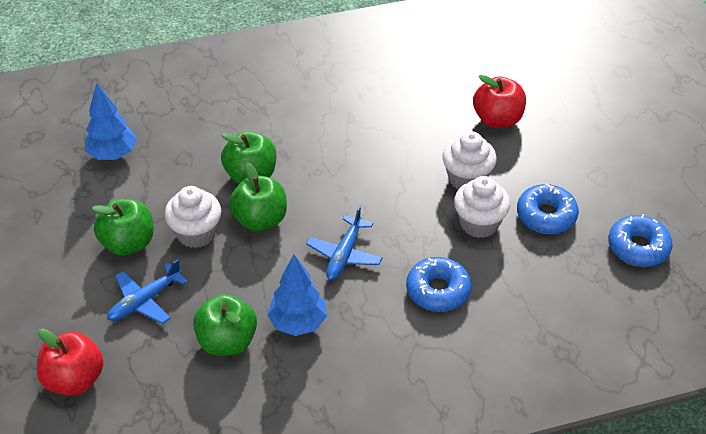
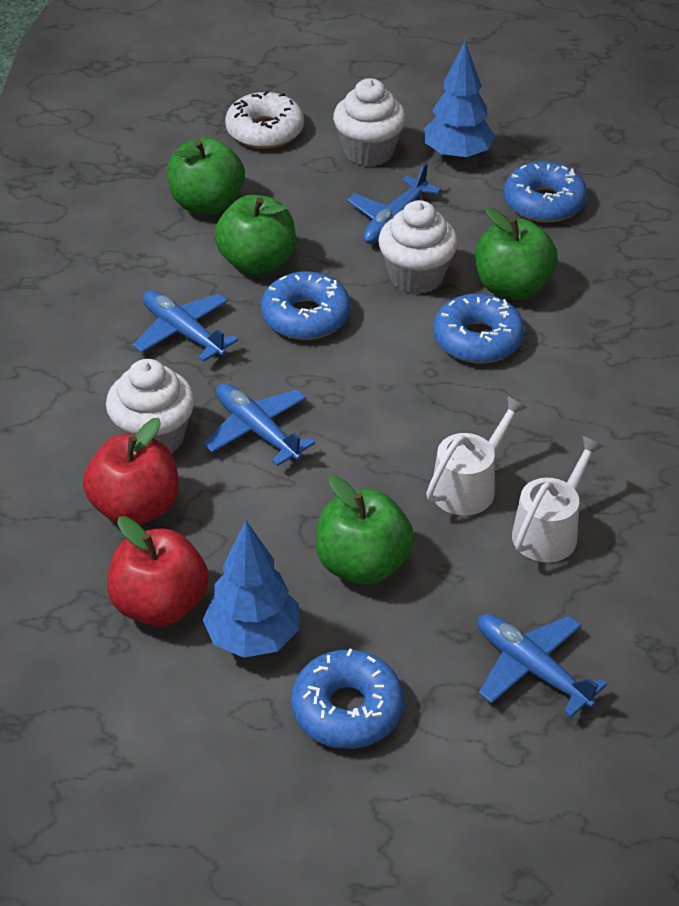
blue donut: 3 -> 4
blue plane: 2 -> 4
white donut: 0 -> 1
white watering can: 0 -> 2

